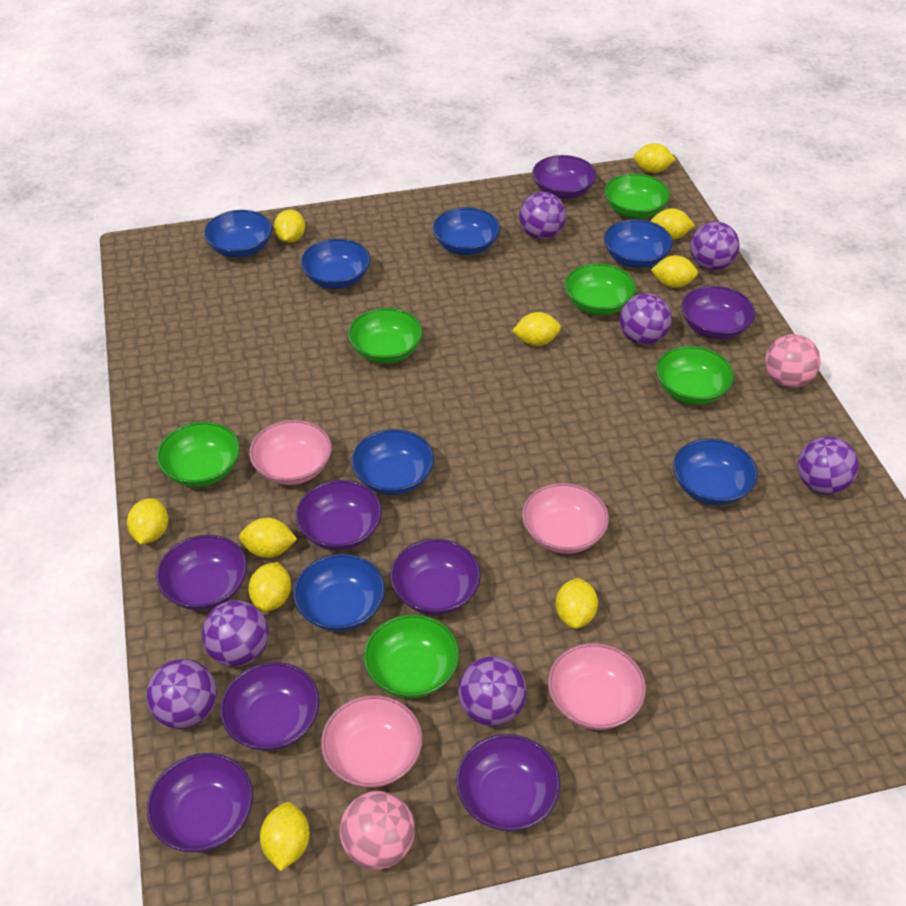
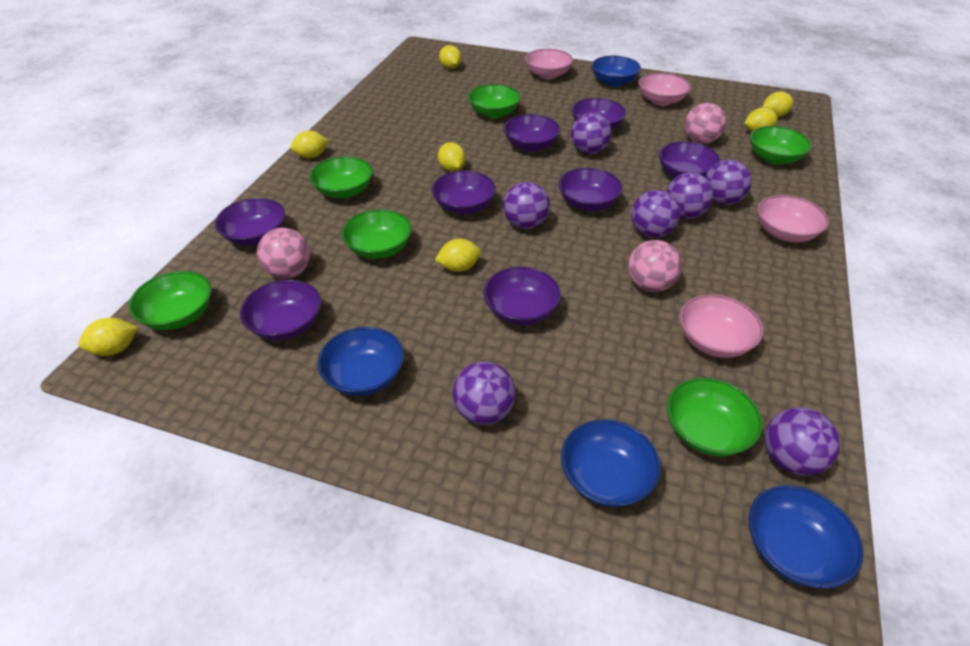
blue bowl: 7 -> 4
pink ball: 2 -> 3
yellow lemon: 10 -> 7

